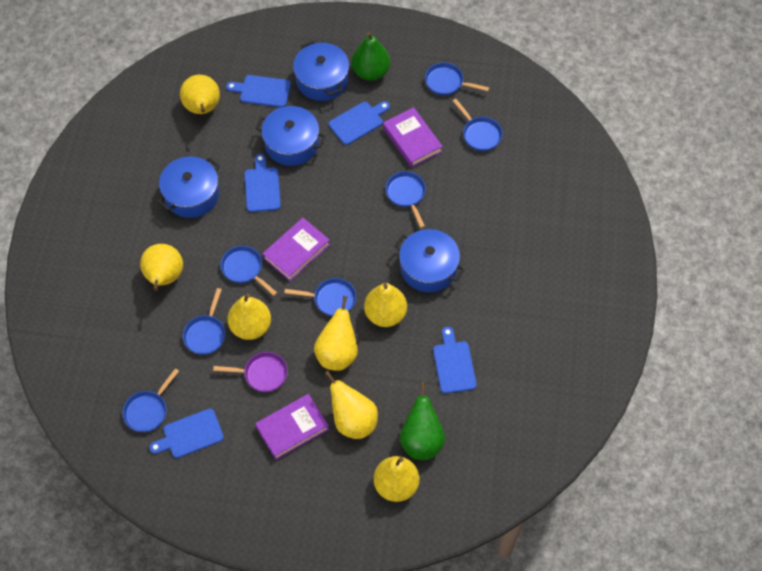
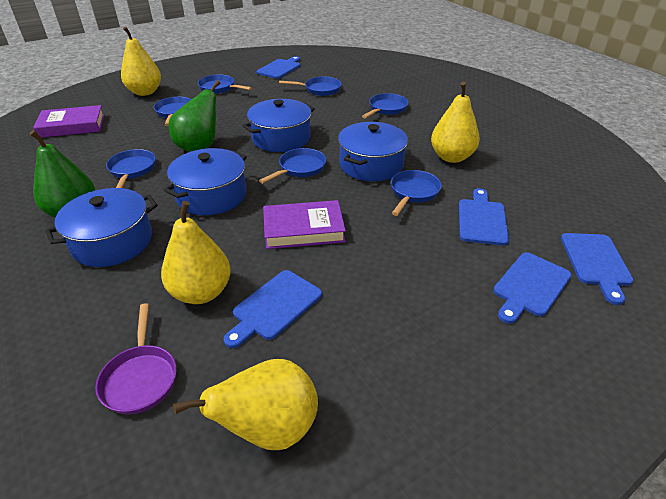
purple book: 3 -> 2
yellow pear: 7 -> 4

